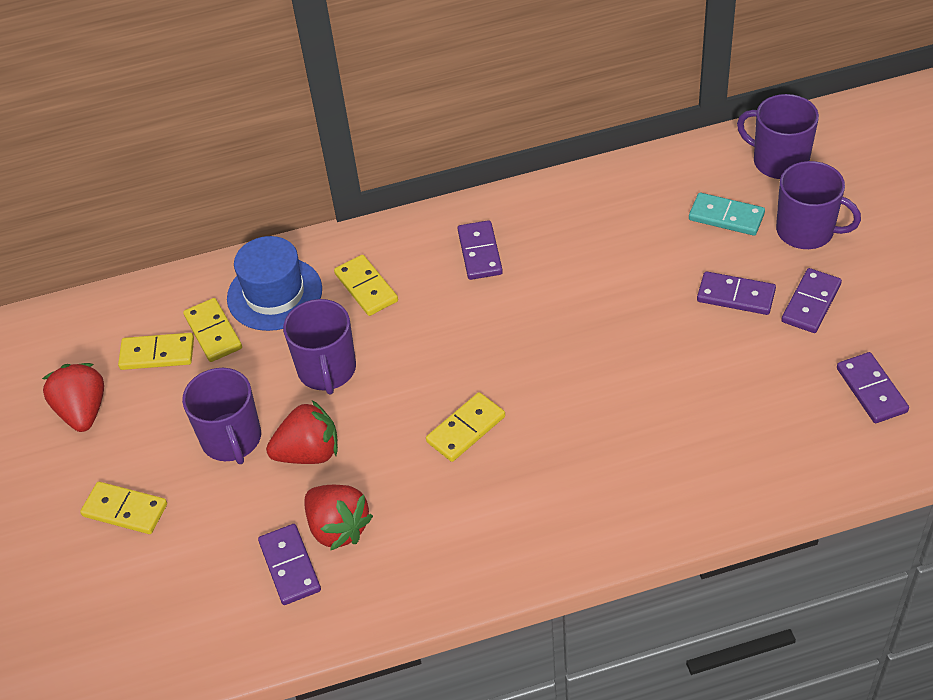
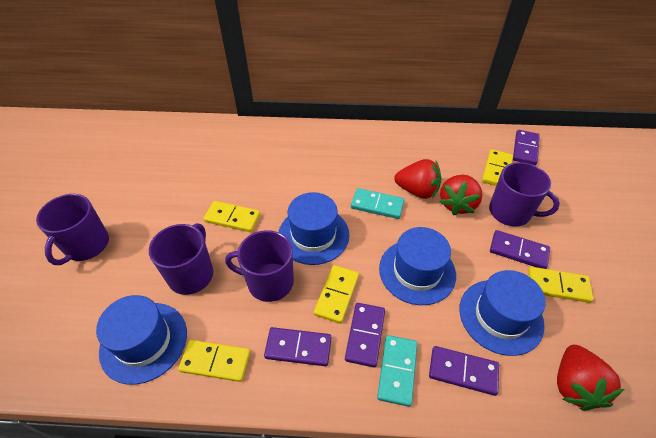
blue hat: 1 -> 4
turquoise domino: 1 -> 2

